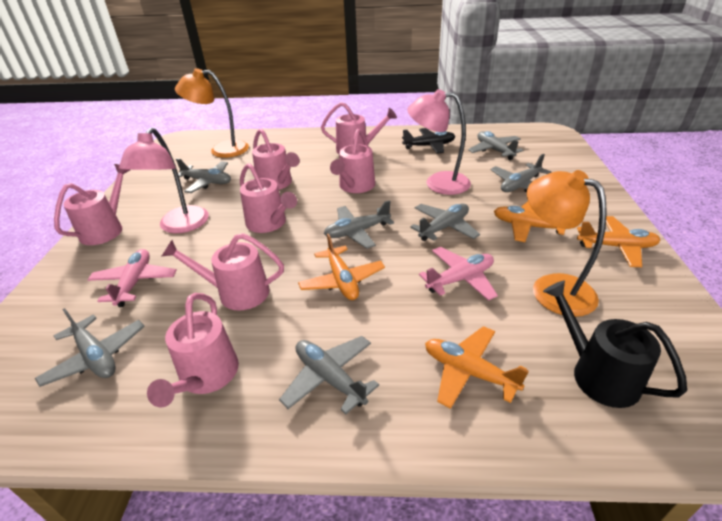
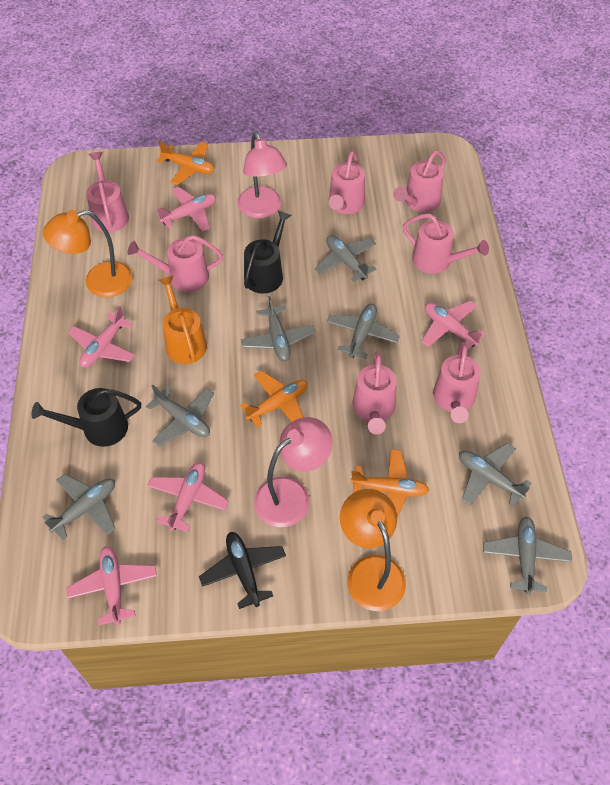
black watering can: 1 -> 2
orange plane: 4 -> 3
orange watering can: 0 -> 1
pink plane: 2 -> 5

